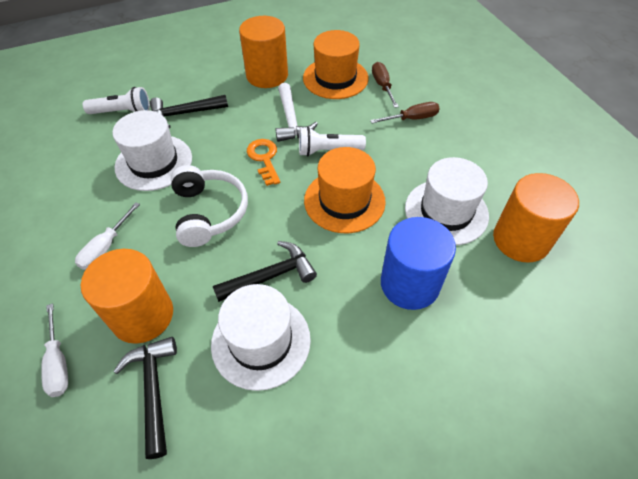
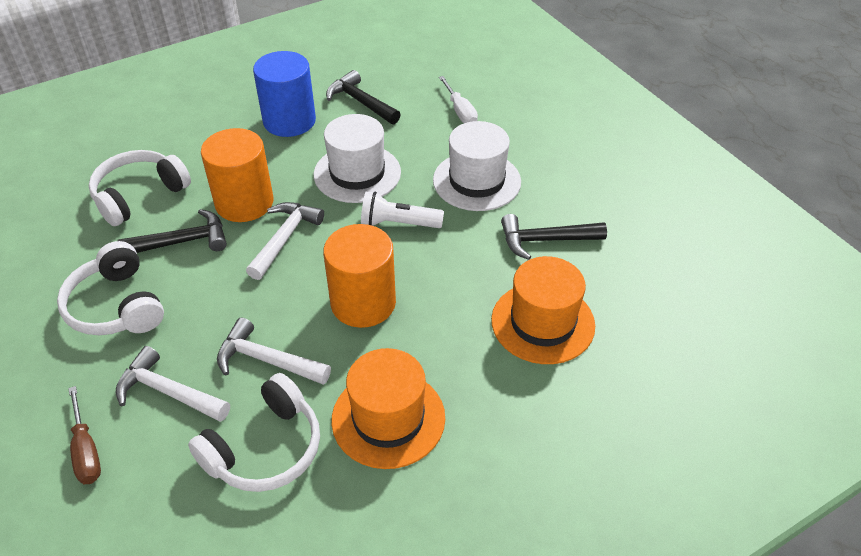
brown screwdriver: 2 -> 1
orange cylinder: 3 -> 2
orange key: 1 -> 0
white flashlight: 2 -> 1
white hammer: 1 -> 3
white hat: 3 -> 2
white headphones: 1 -> 3
white screwdriver: 2 -> 1

